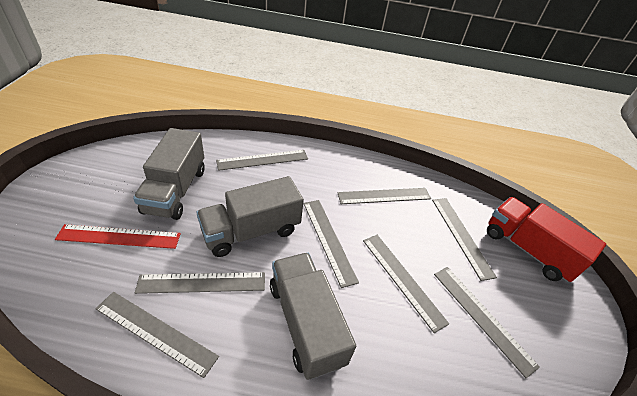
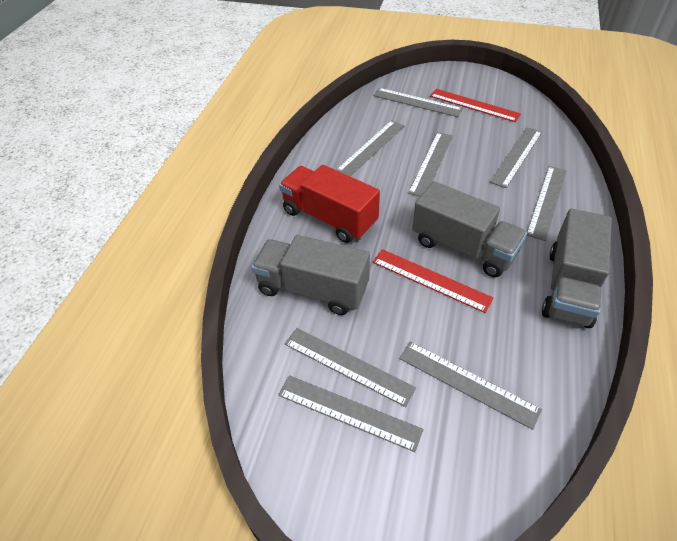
red ruler: 1 -> 2

